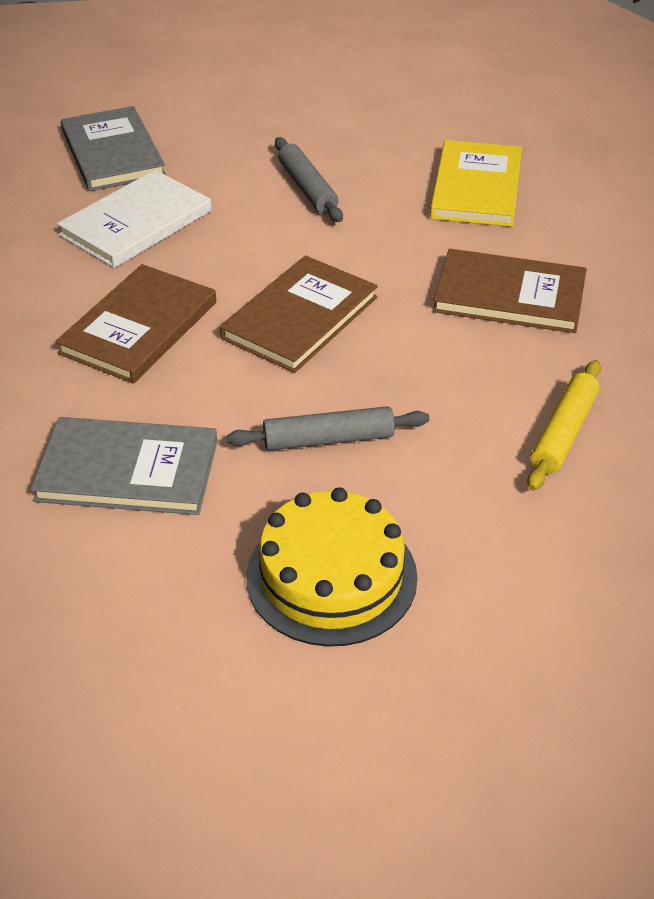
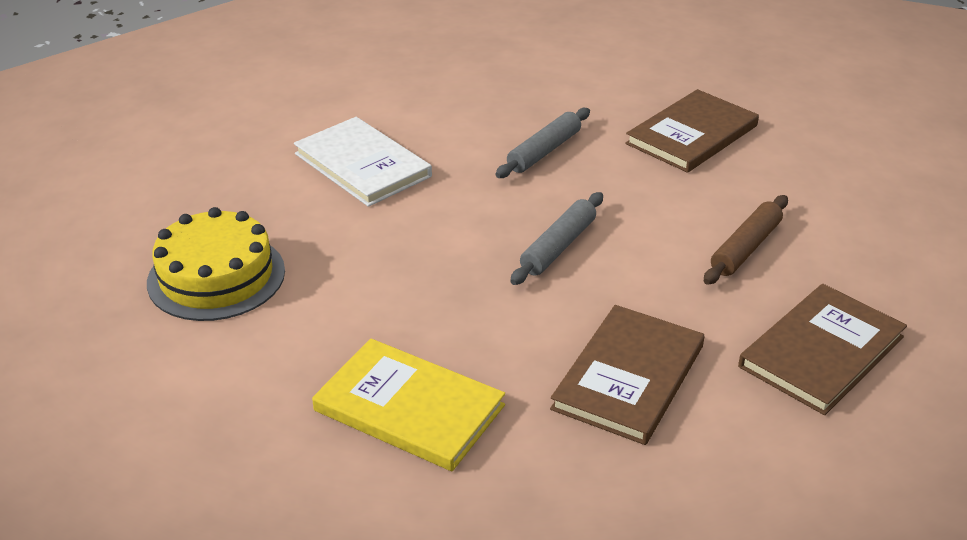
brown rolling pin: 0 -> 1
grey book: 2 -> 0
yellow rolling pin: 1 -> 0

